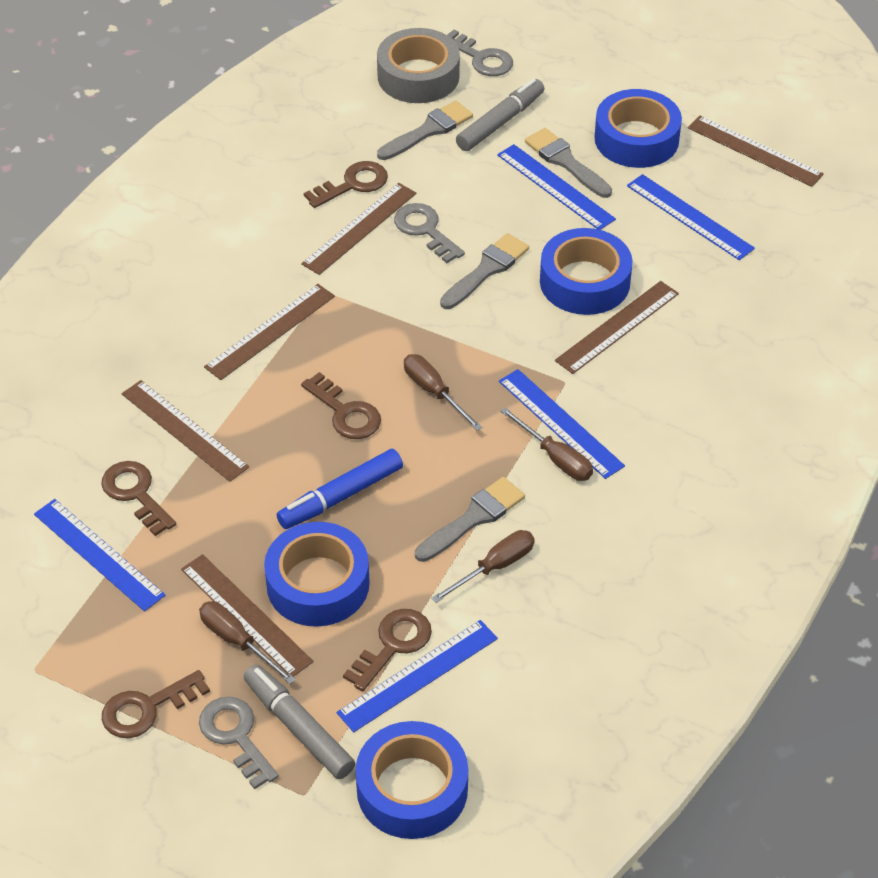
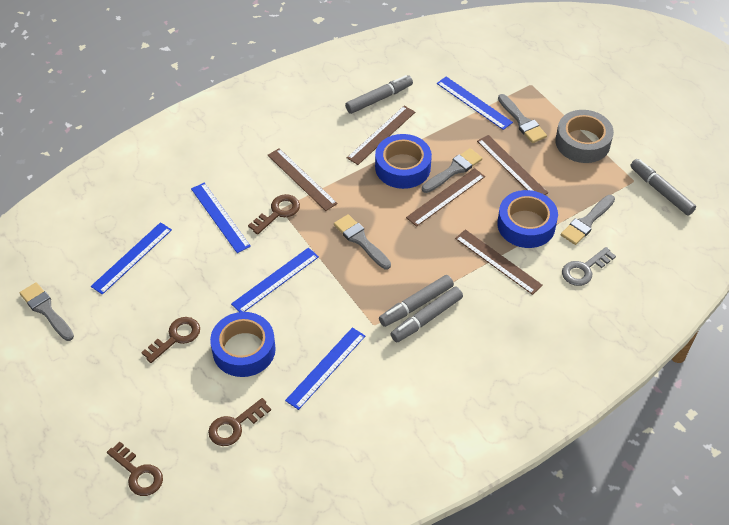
blue marker: 1 -> 0
blue tape: 4 -> 3
brown key: 5 -> 4
brown ruler: 6 -> 5
brown screwdriver: 4 -> 0
grey brush: 4 -> 5
grey key: 3 -> 1
grey marker: 2 -> 4

